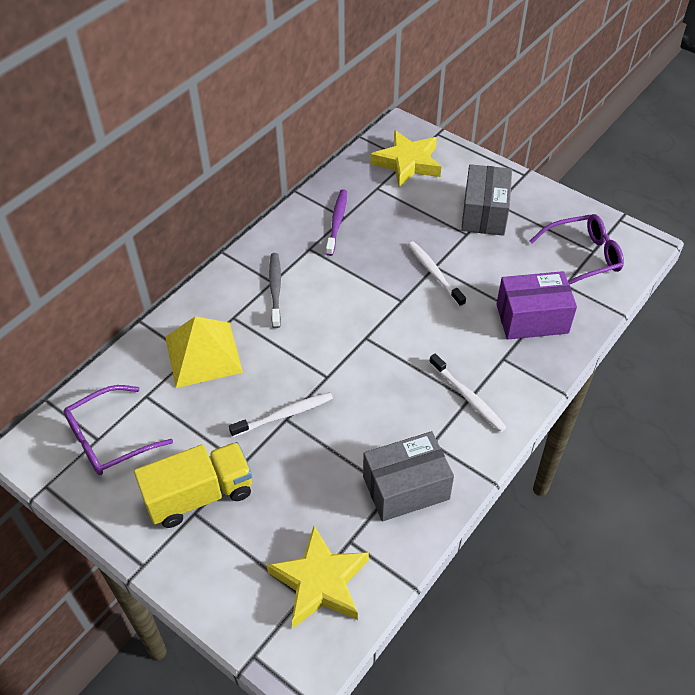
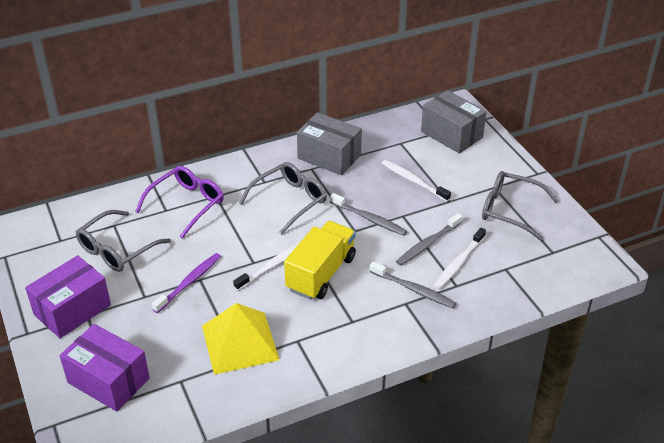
grey glasses: 0 -> 3
grey toothbrush: 1 -> 3
purple box: 1 -> 2
purple glasses: 2 -> 1
yellow star: 2 -> 0

